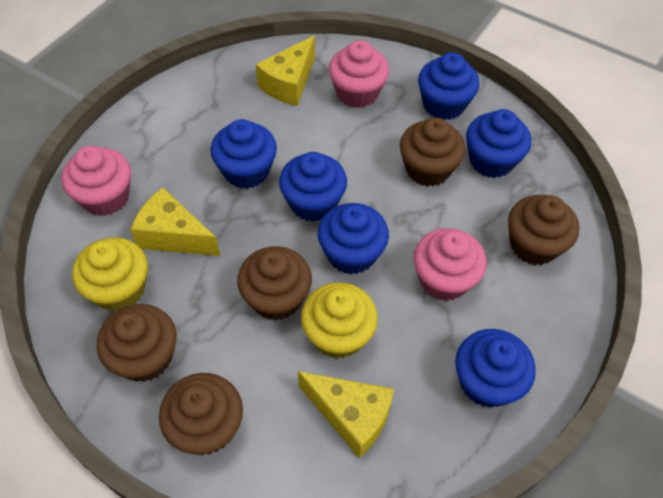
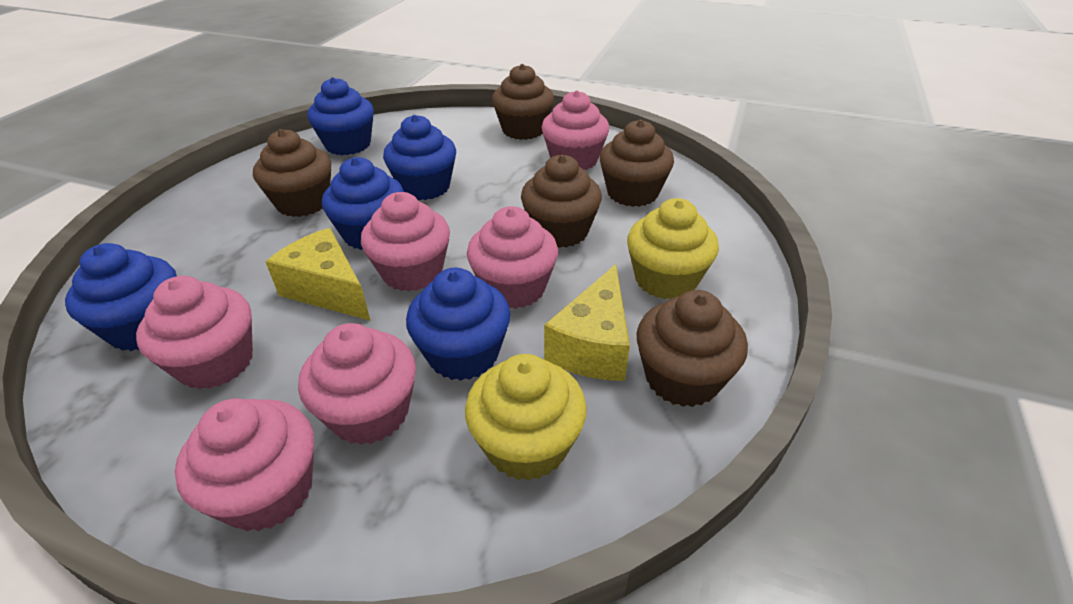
blue cupcake: 6 -> 5
pink cupcake: 3 -> 6
yellow cheese: 3 -> 2

